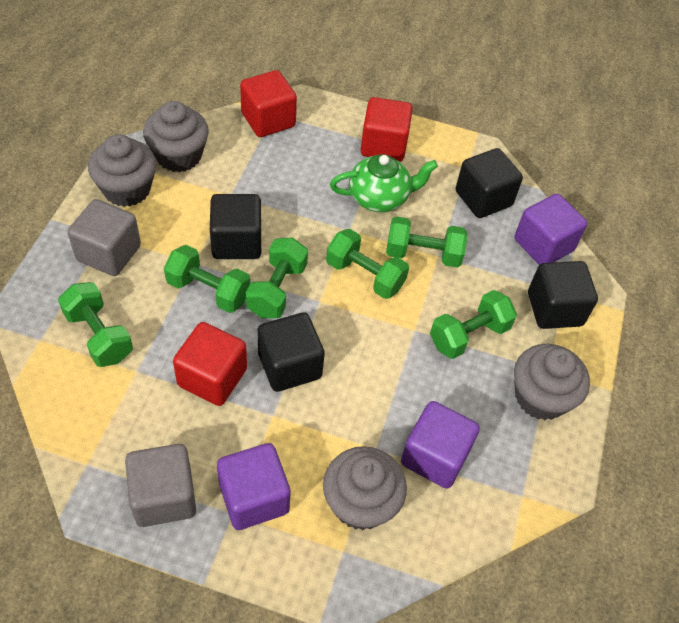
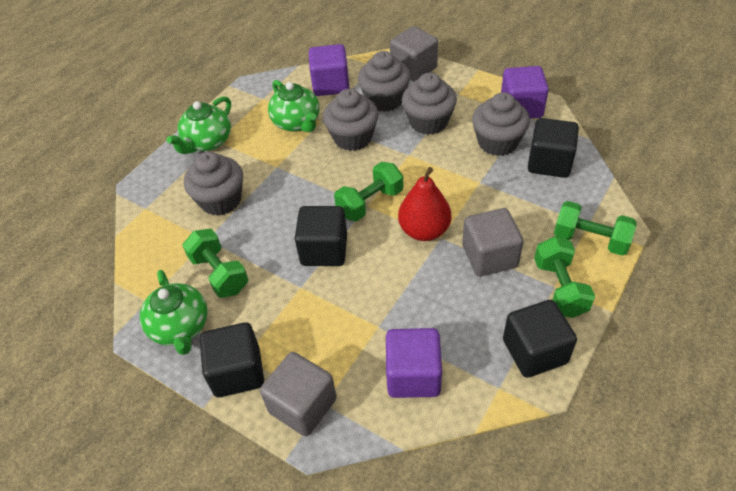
green dumbbell: 6 -> 4
green teapot: 1 -> 3
grey cube: 2 -> 3
grey cupcake: 4 -> 5
red cube: 3 -> 0
red pear: 0 -> 1

